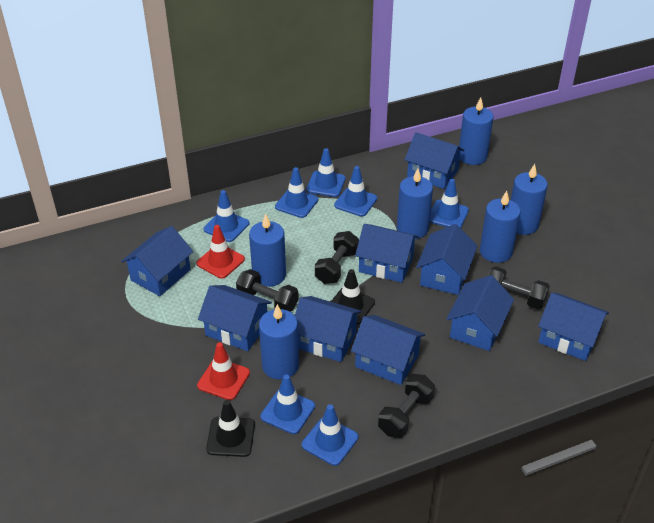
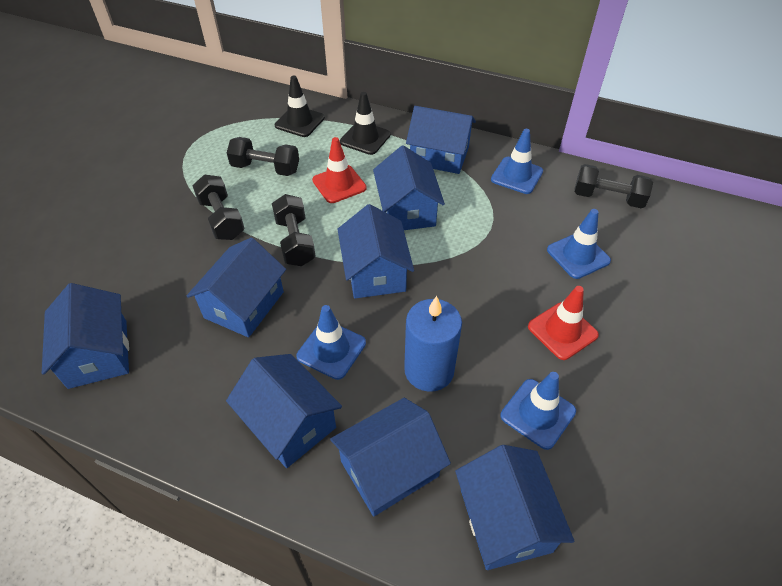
blue candle: 6 -> 1
blue house: 9 -> 8
blue traffic cone: 7 -> 4

